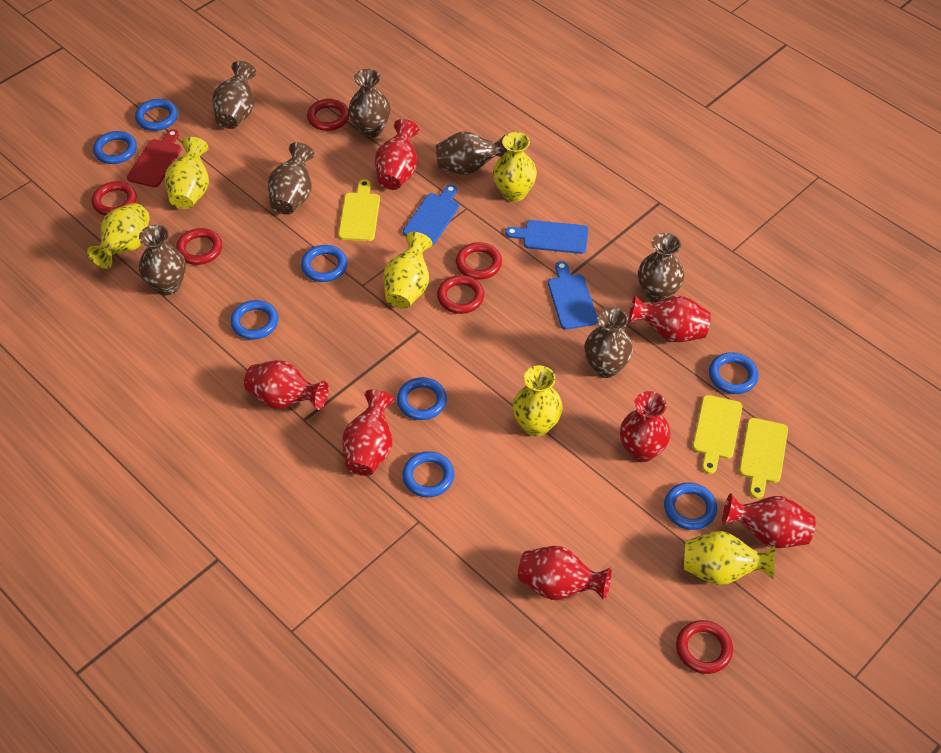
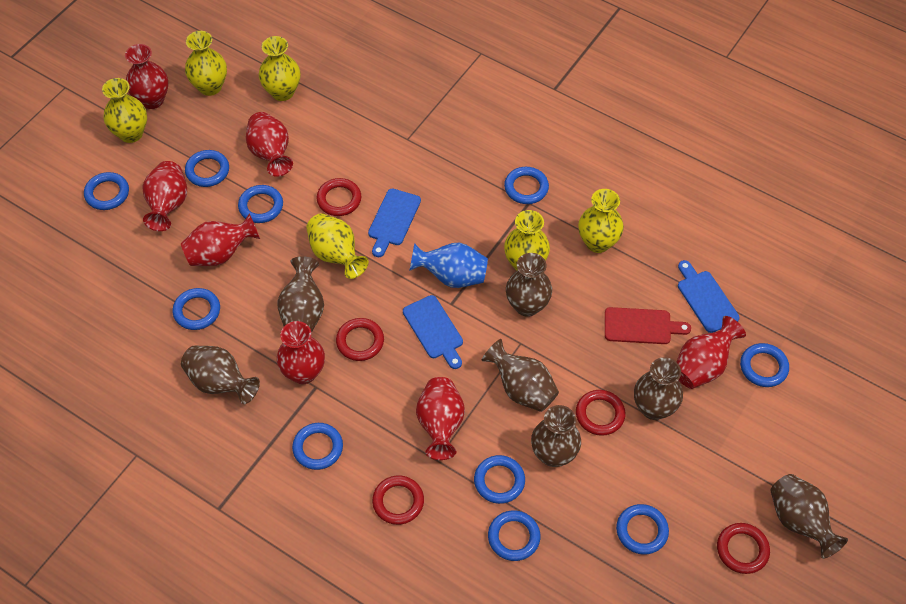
blue ring: 8 -> 10
blue vase: 0 -> 1
red ring: 6 -> 5
yellow cutting board: 3 -> 0

